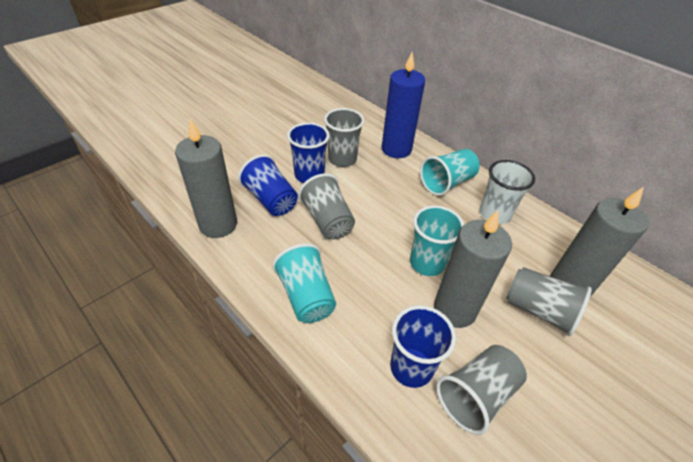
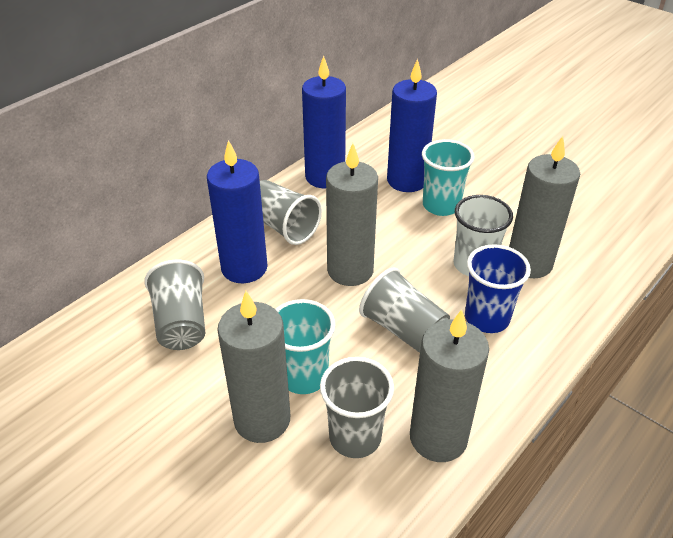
blue candle: 1 -> 3
blue cup: 3 -> 1
grey candle: 3 -> 4
turquoise cup: 3 -> 2

